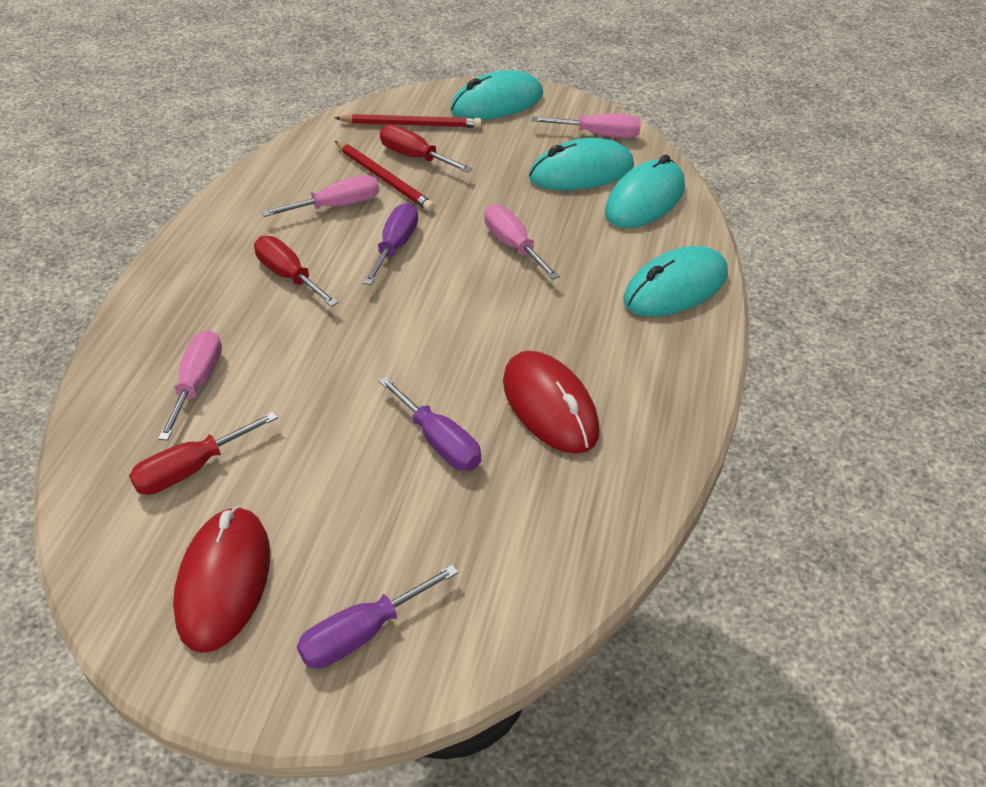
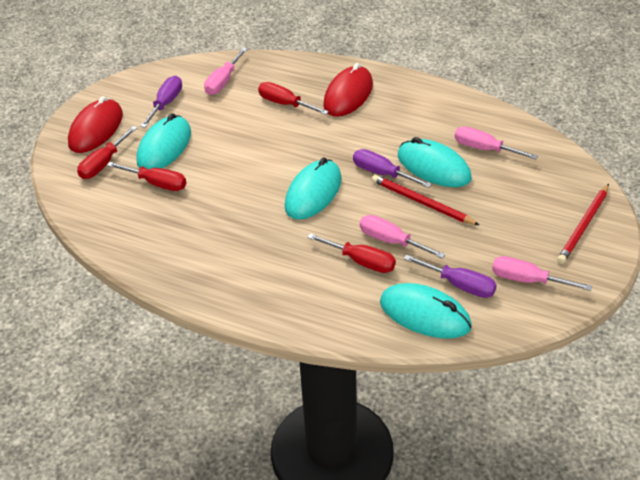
red screwdriver: 3 -> 4

